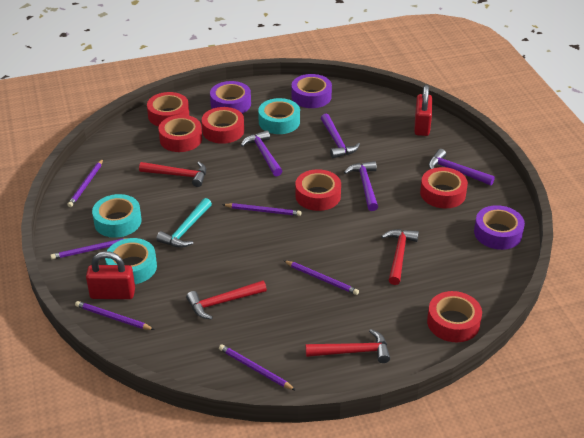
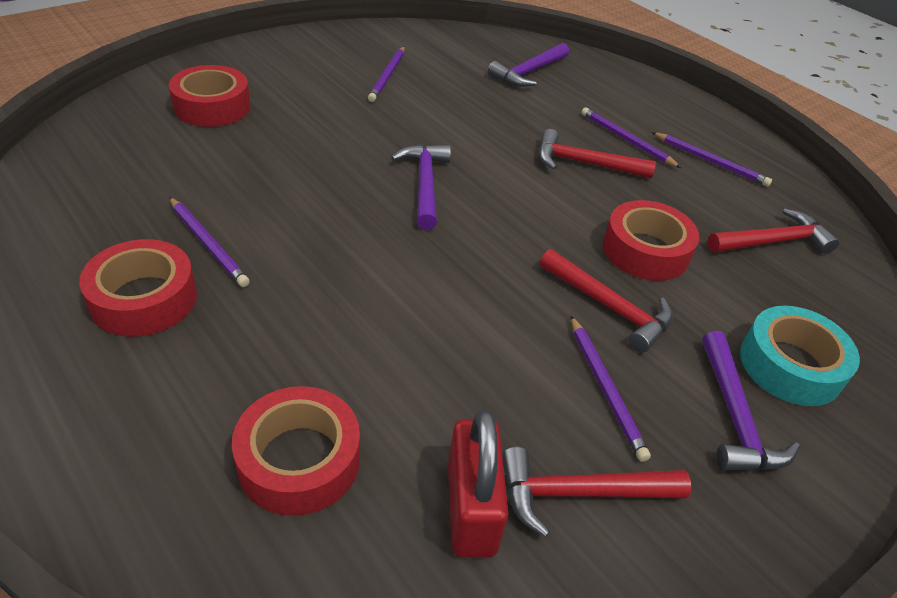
purple hammer: 4 -> 3
purple pencil: 6 -> 5
purple tape: 3 -> 0
red padlock: 2 -> 1
red tape: 6 -> 4
turquoise hammer: 1 -> 0
turquoise tape: 3 -> 1

